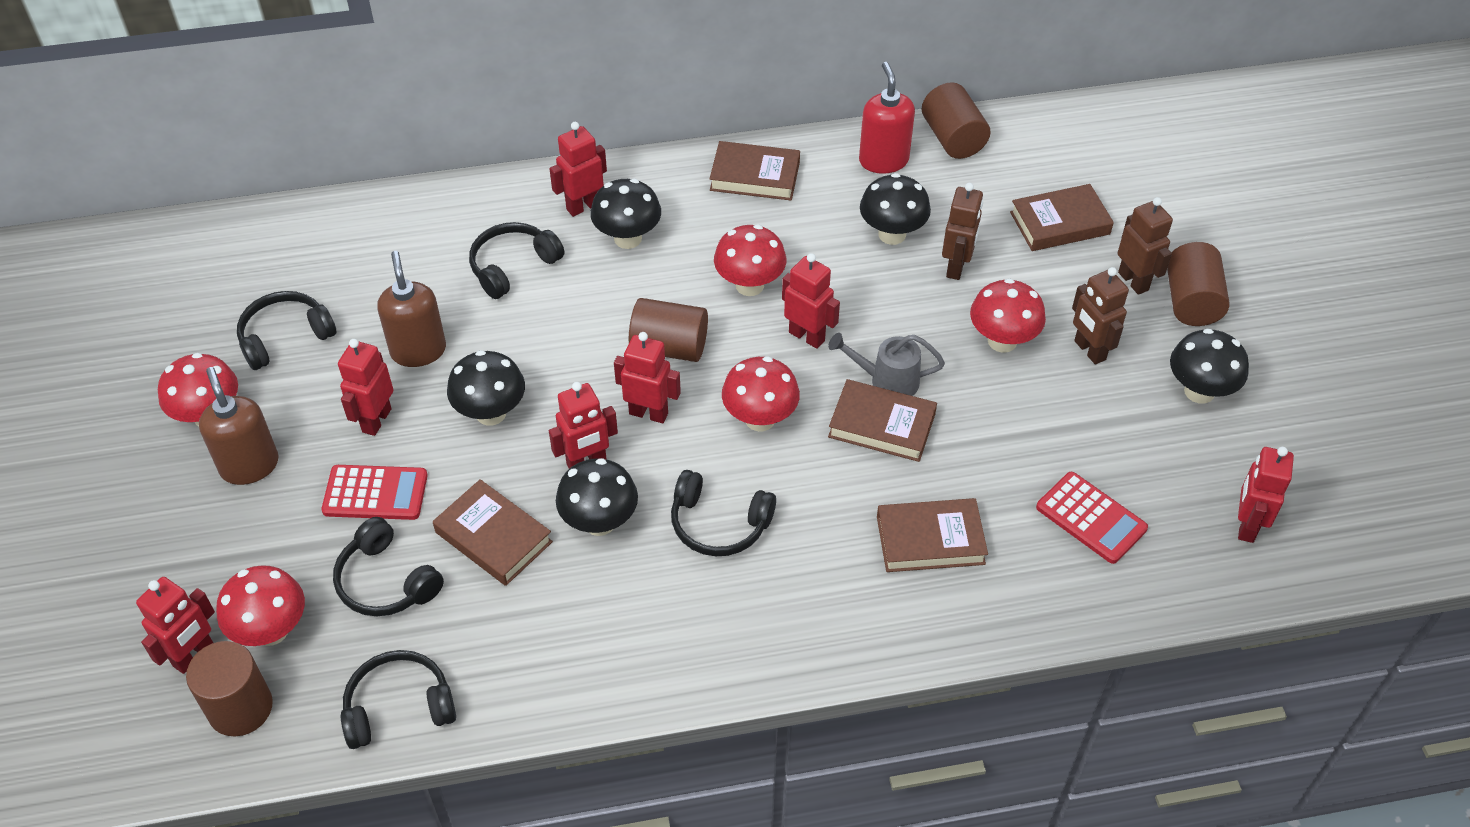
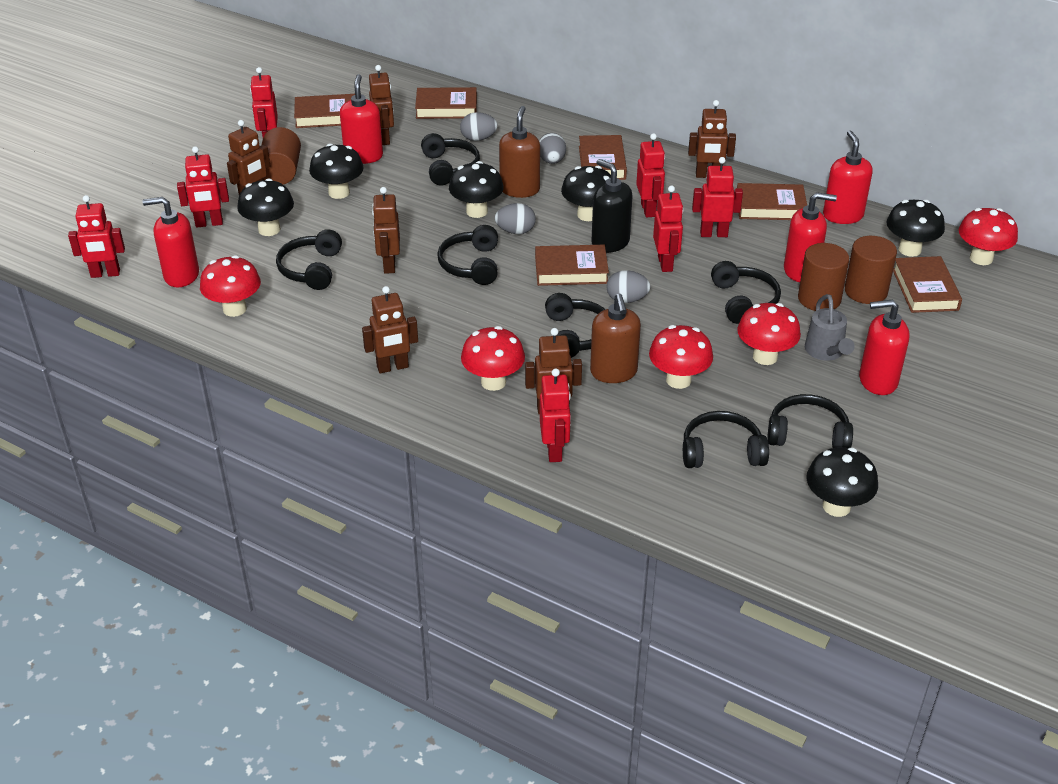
black headphones: 5 -> 7
black mushroom: 5 -> 6
black soap dispenser: 0 -> 1
brown book: 5 -> 6
brown cylinder: 4 -> 3
brown robot: 3 -> 6
grey egg: 0 -> 4
red calculator: 2 -> 0
red soap dispenser: 1 -> 5

